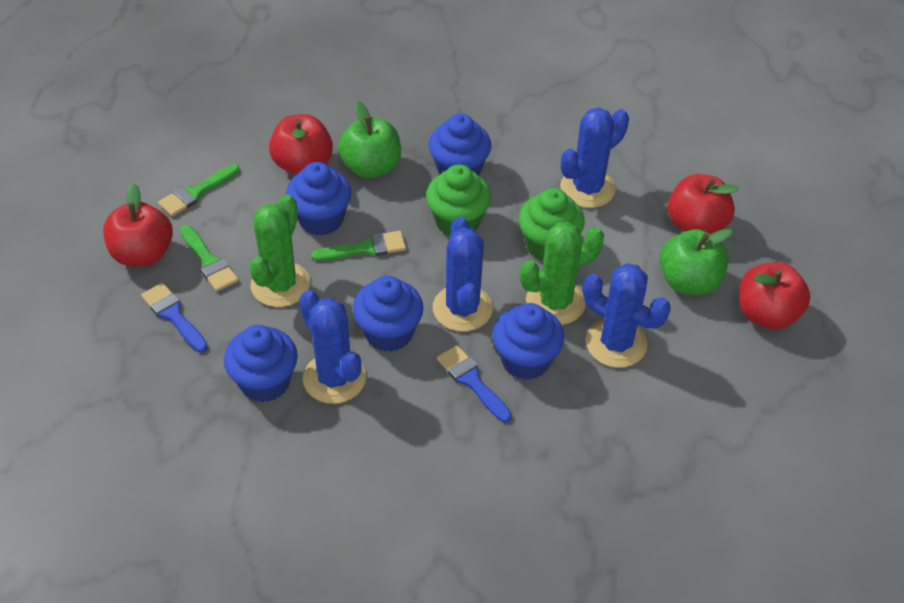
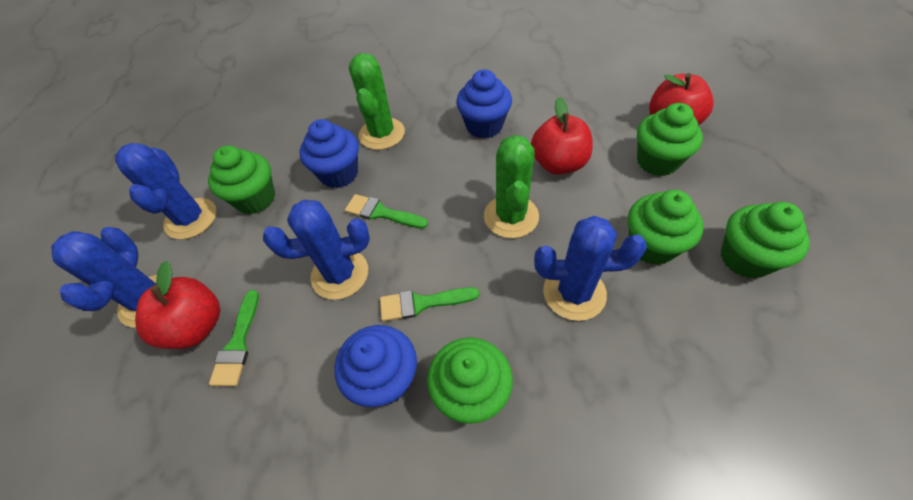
blue brush: 2 -> 0
blue cupcake: 5 -> 3
green apple: 2 -> 0
green cupcake: 2 -> 5
red apple: 4 -> 3

